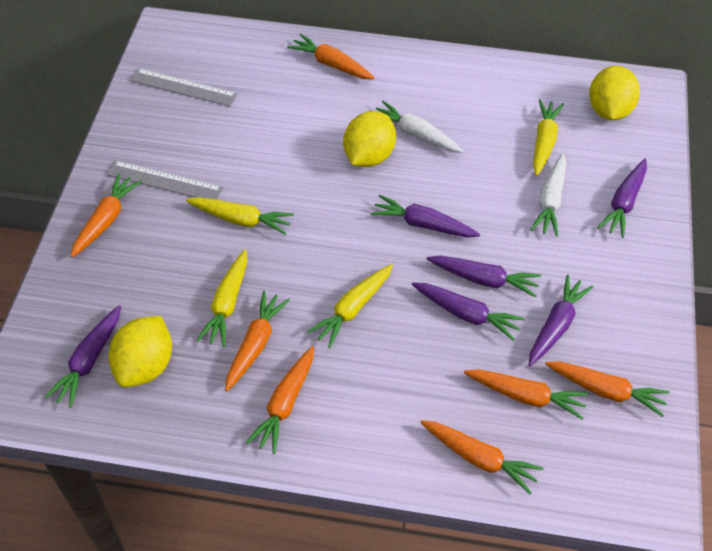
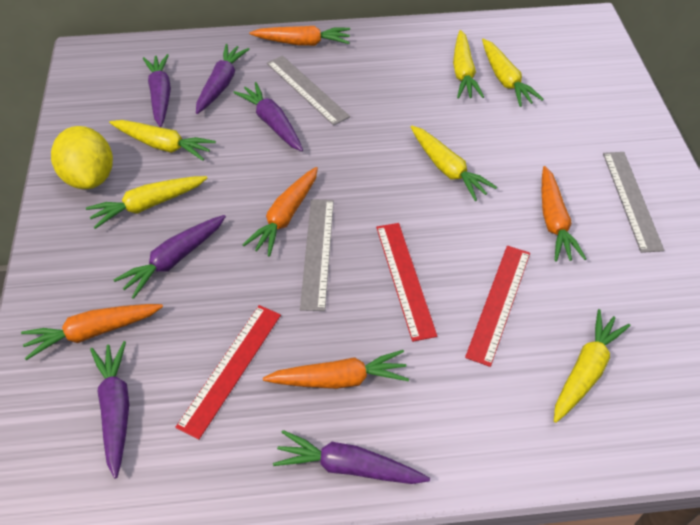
grey ruler: 2 -> 3
orange carrot: 7 -> 5
red ruler: 0 -> 3
white carrot: 2 -> 0
yellow carrot: 4 -> 6
yellow lemon: 3 -> 1

